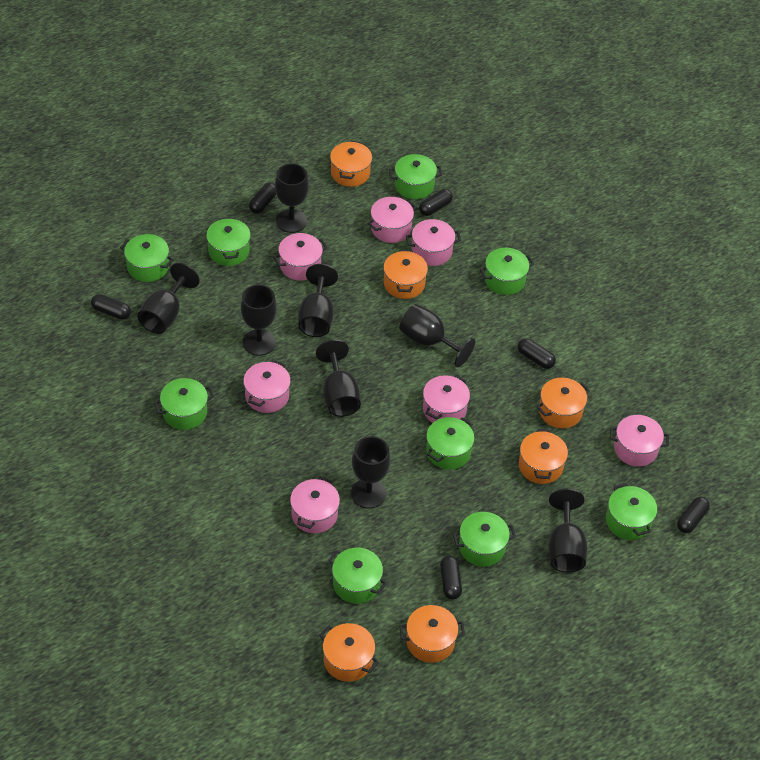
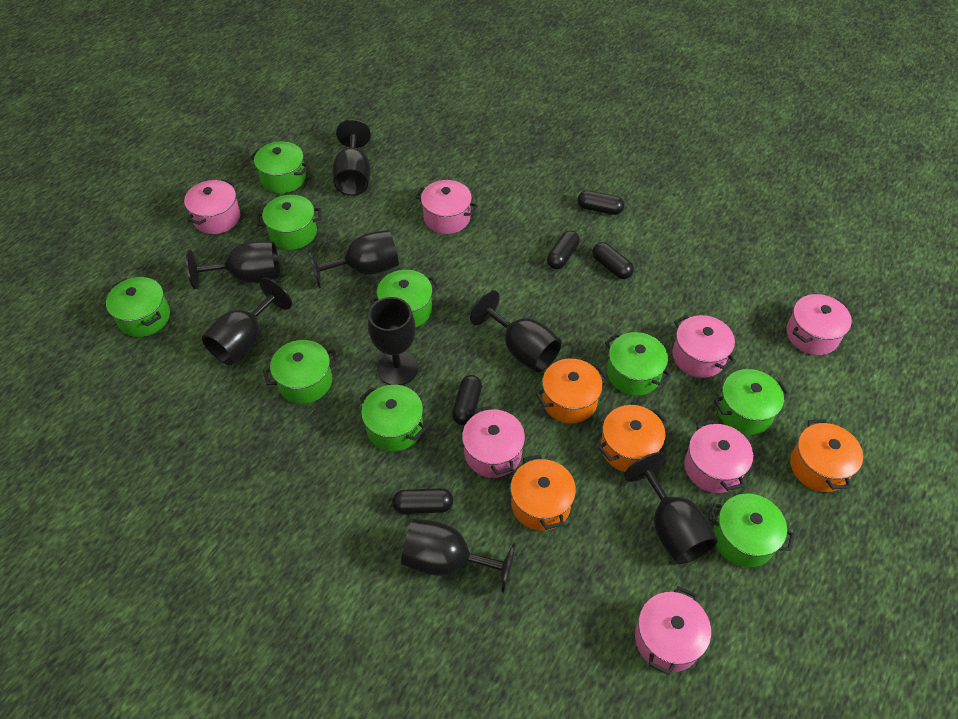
black capsule: 6 -> 5
orange pot: 6 -> 4

